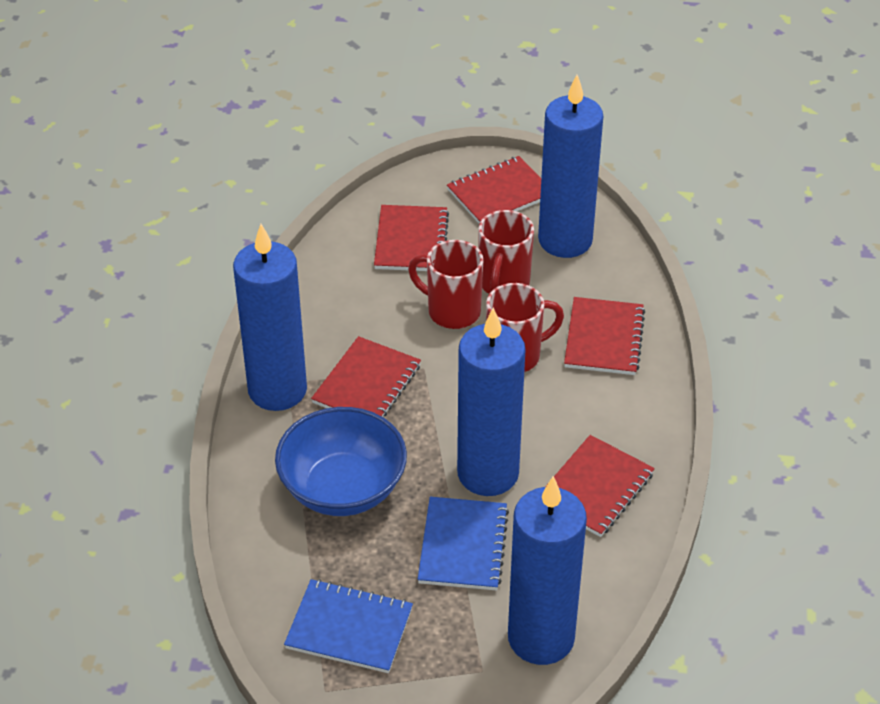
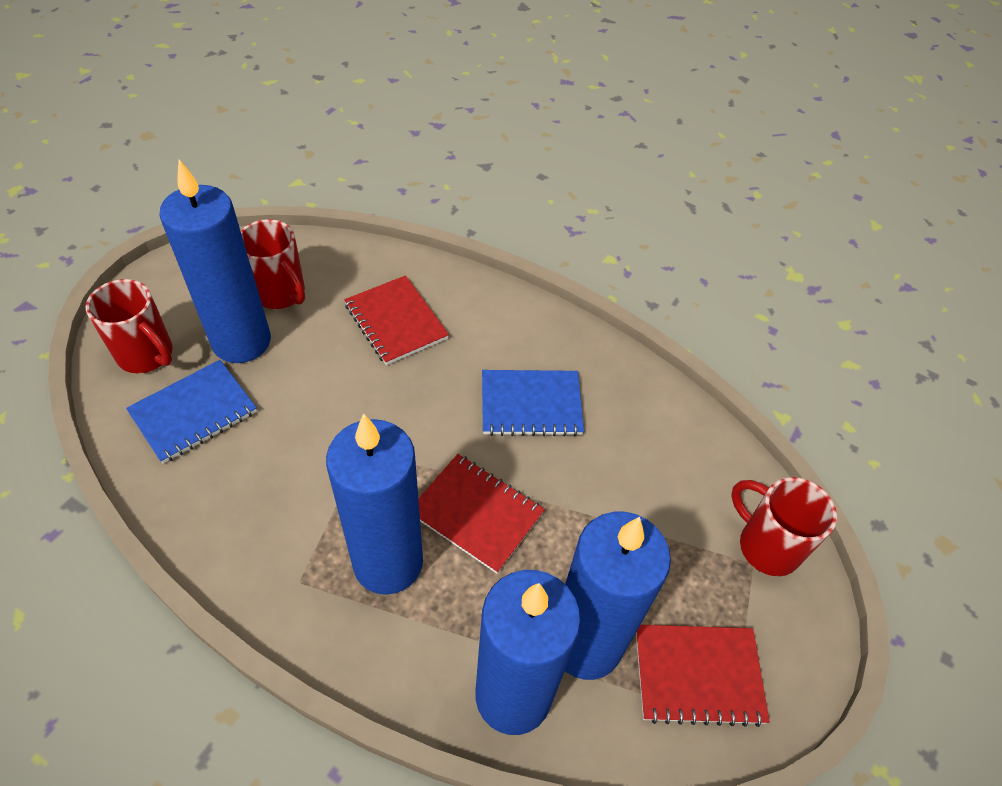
blue bowl: 1 -> 0
red notebook: 5 -> 3

